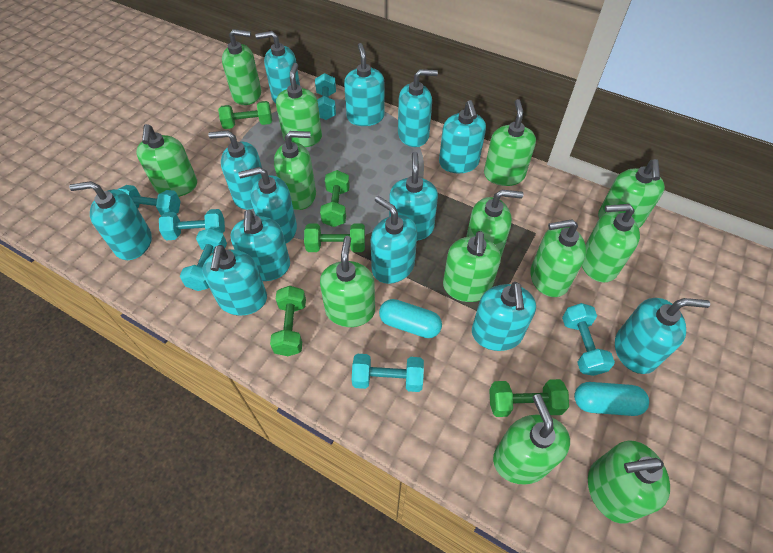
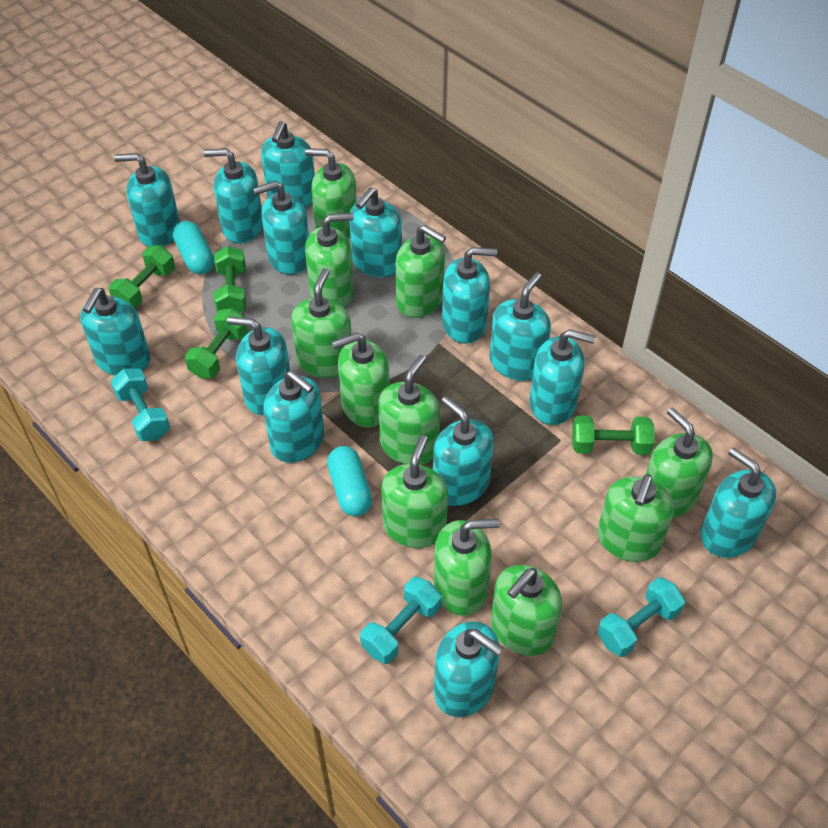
green dumbbell: 5 -> 4
green soap dispenser: 13 -> 11
turquoise dumbbell: 6 -> 3
turquoise soap dispenser: 13 -> 14

